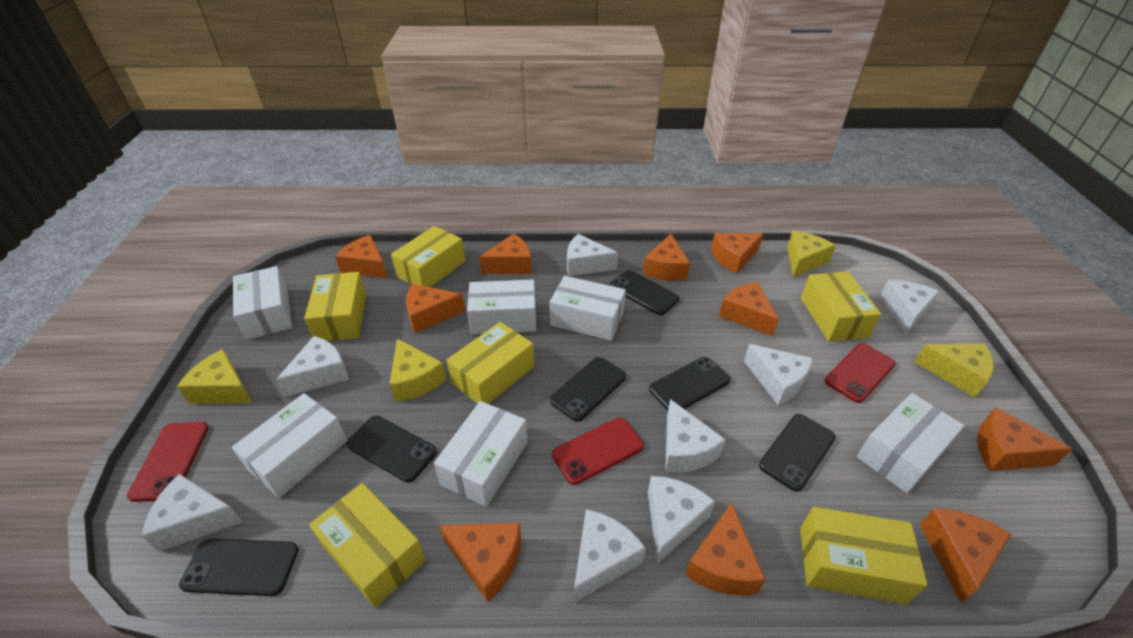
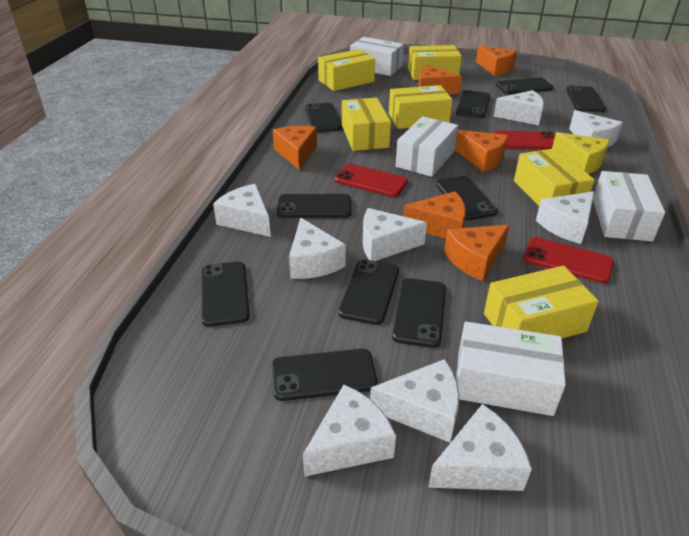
black phone: 6 -> 10
orange cheese: 10 -> 6
white box: 6 -> 4
white cheese: 8 -> 9
yellow cheese: 4 -> 1

